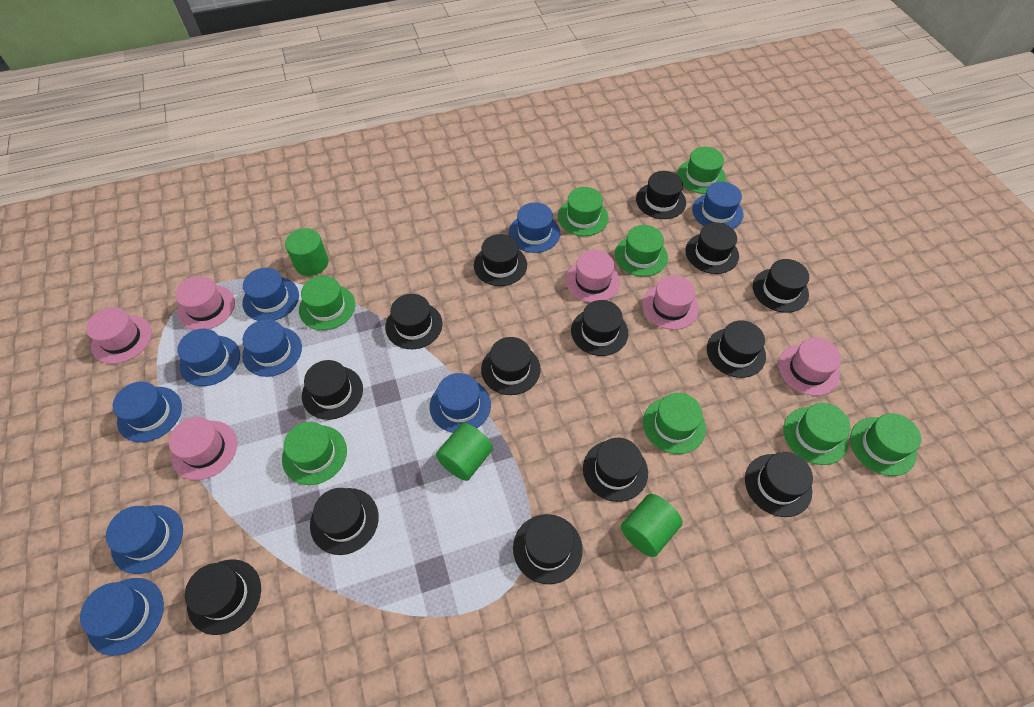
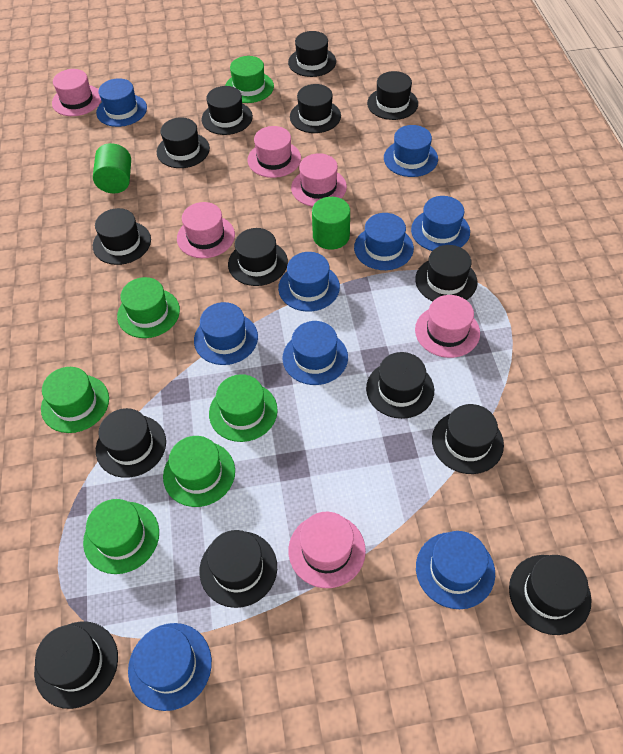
green cylinder: 3 -> 2
green hat: 8 -> 6

